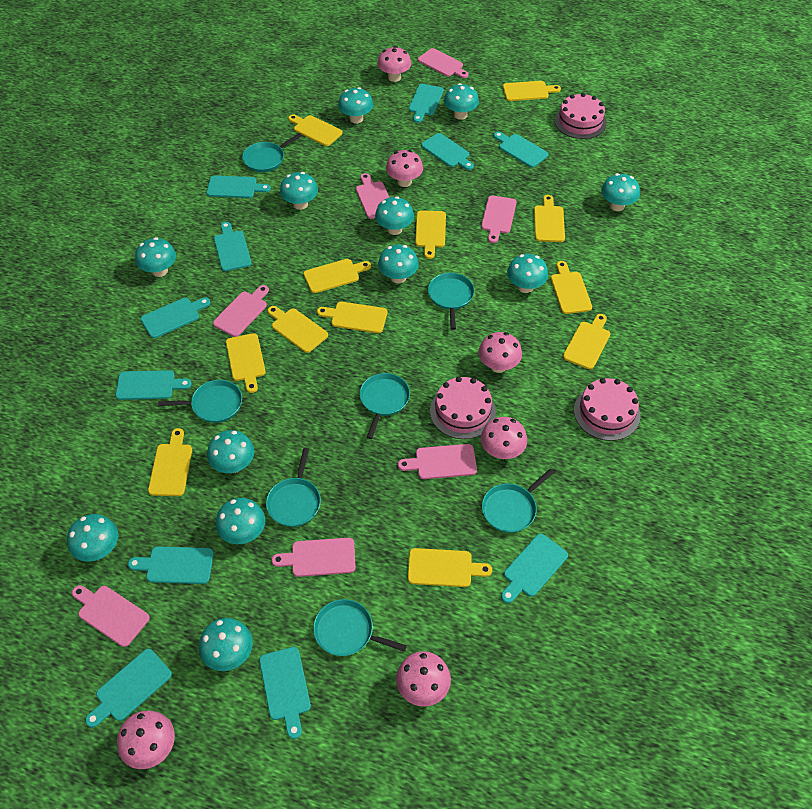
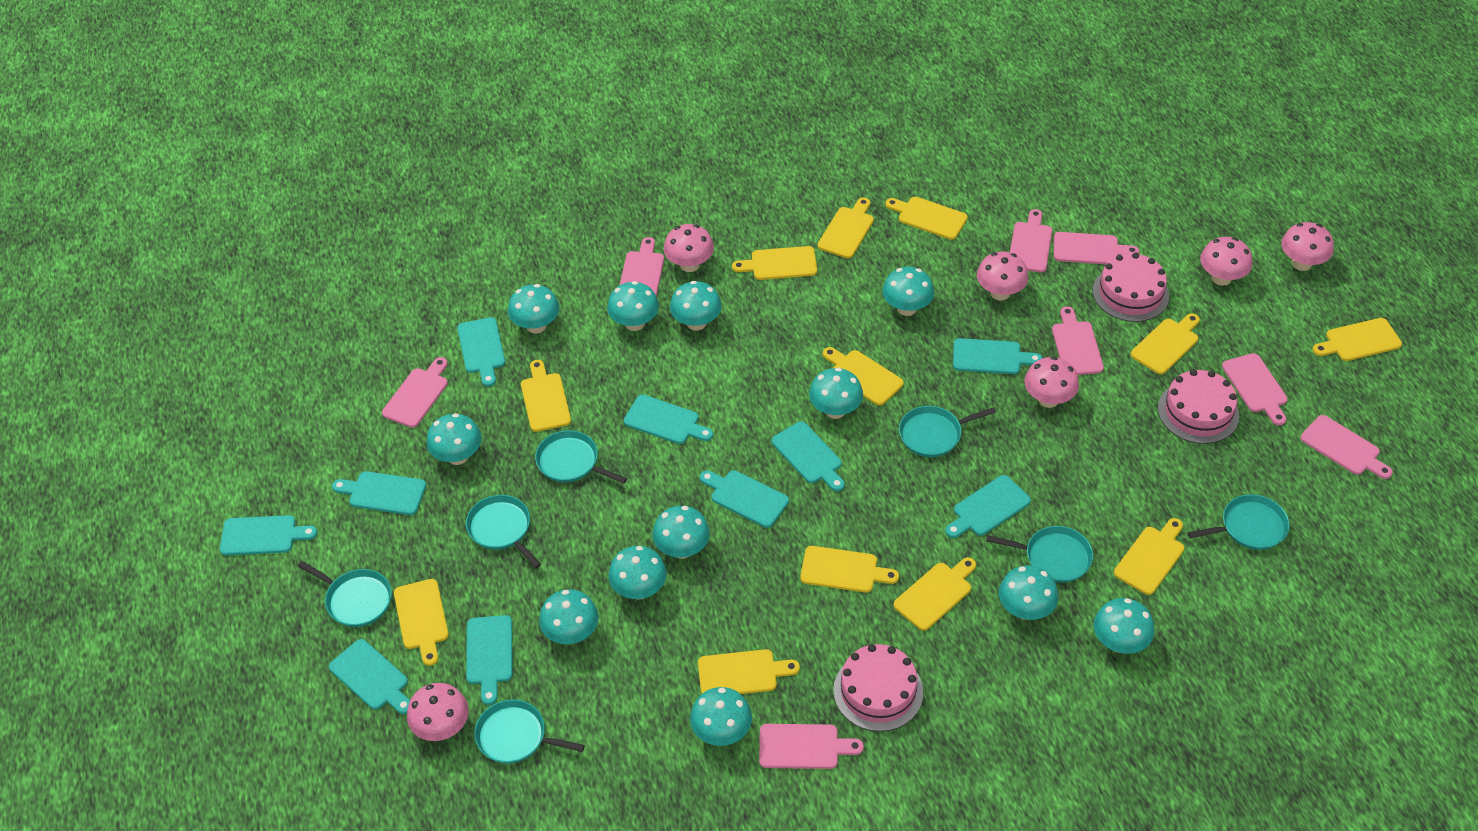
pink cutting board: 7 -> 8
turquoise cutting board: 11 -> 10

